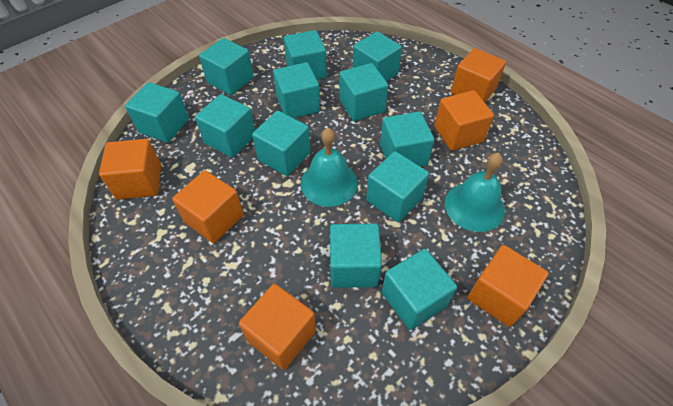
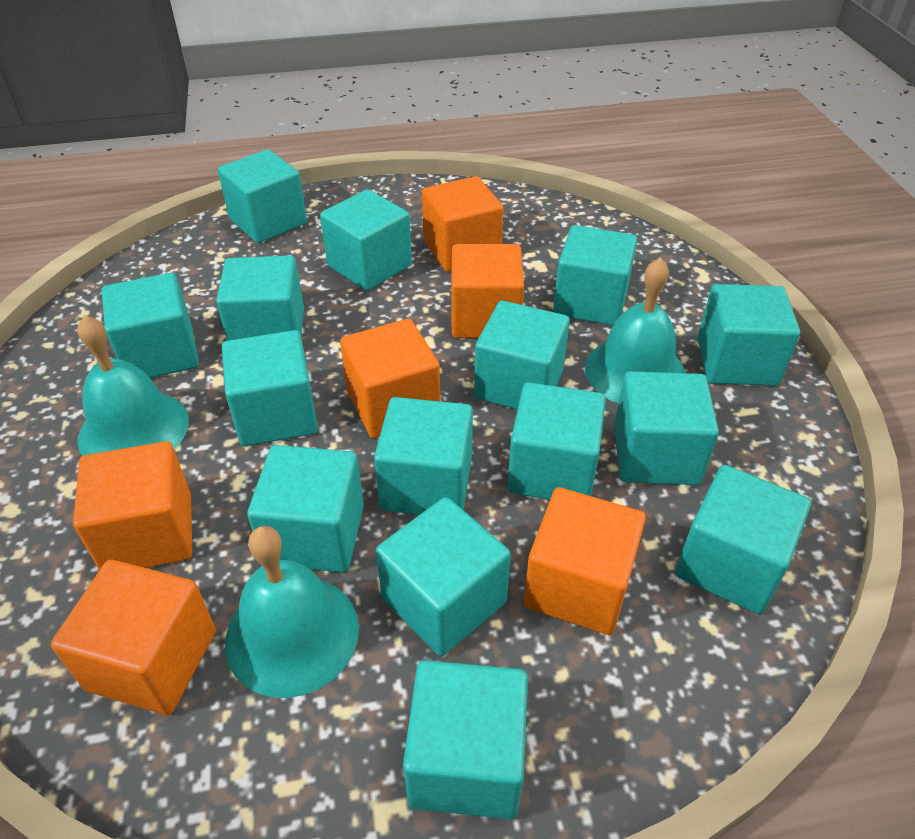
turquoise bell: 2 -> 3
turquoise cube: 12 -> 15

